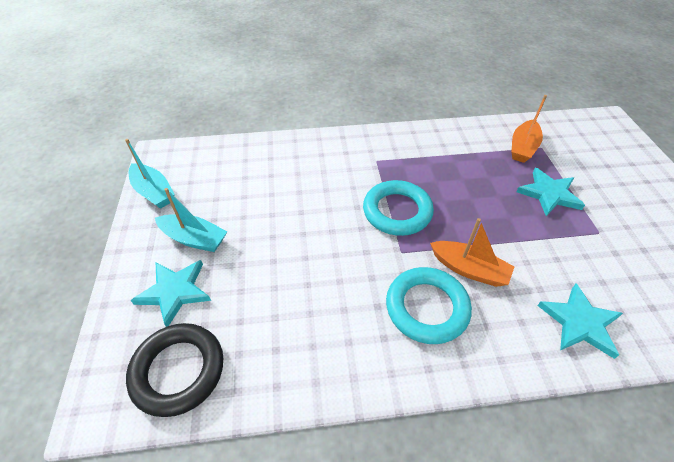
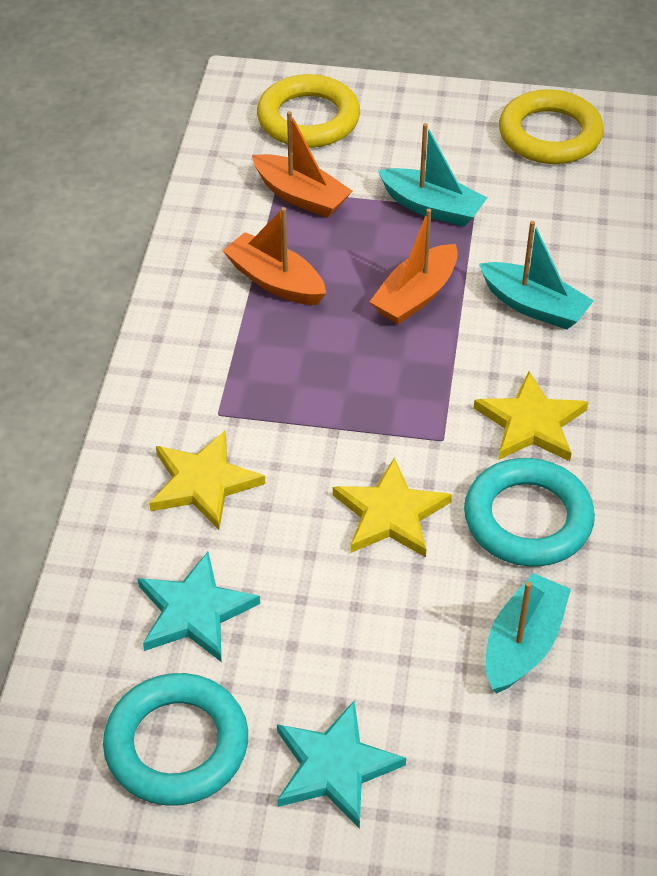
black ring: 1 -> 0
orange boat: 2 -> 3
turquoise boat: 2 -> 3
turquoise star: 3 -> 2
yellow ring: 0 -> 2
yellow star: 0 -> 3

